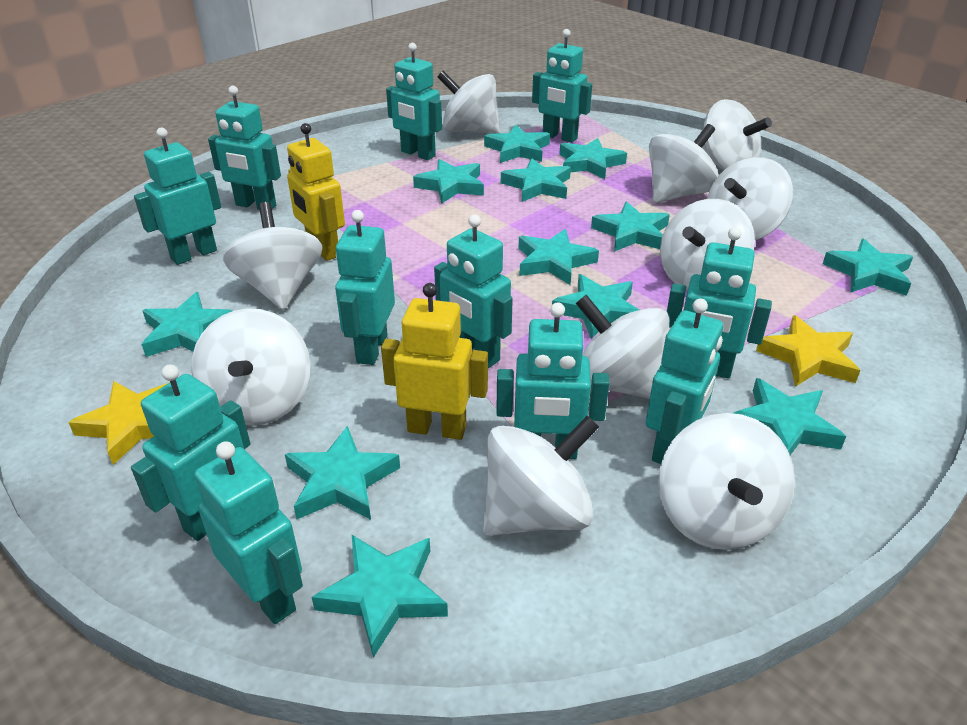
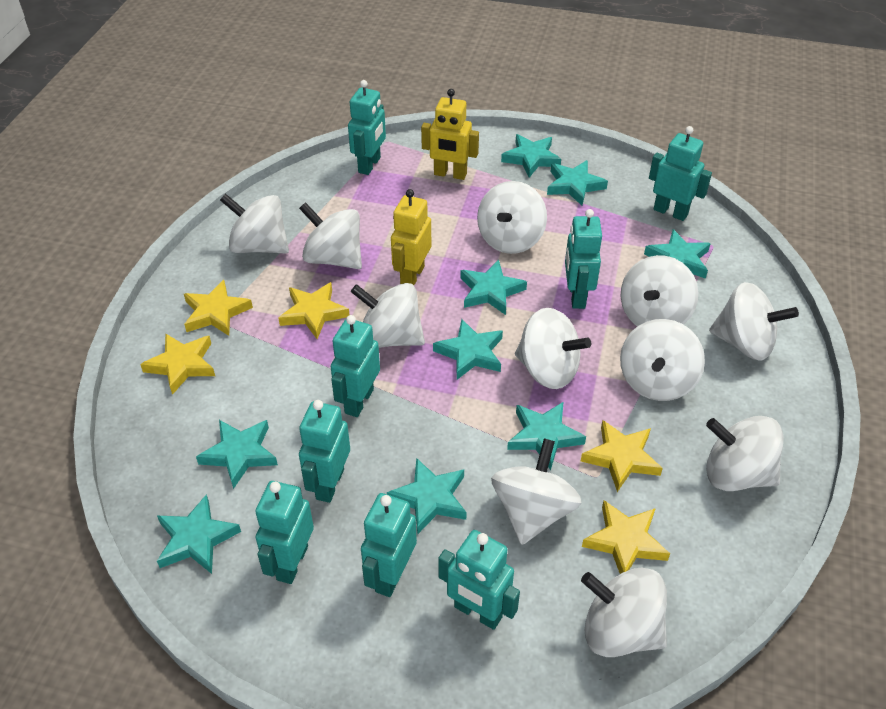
turquoise robot: 11 -> 8
turquoise star: 12 -> 9
white spinning top: 10 -> 11
yellow star: 2 -> 5

